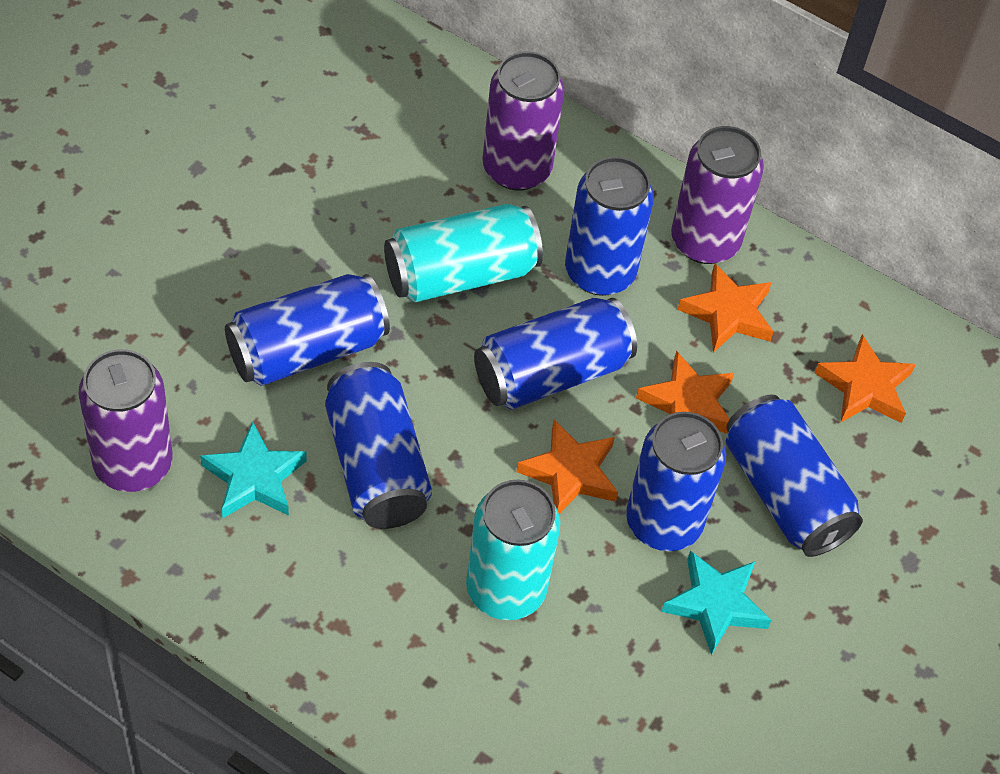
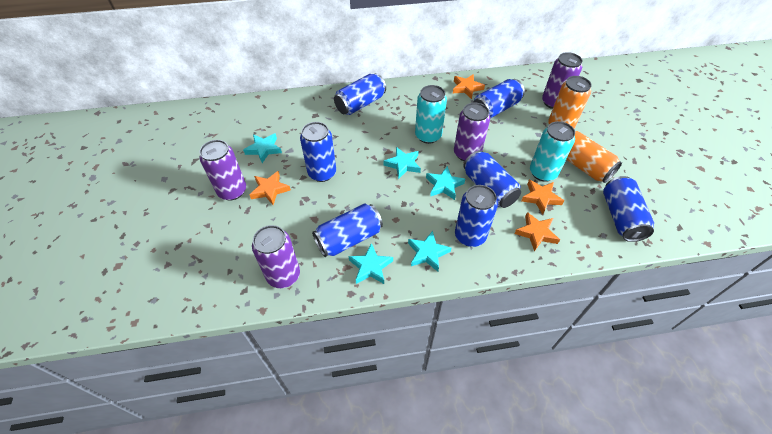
blue can: 6 -> 7
orange can: 0 -> 2
purple can: 3 -> 4
turquoise star: 2 -> 5

